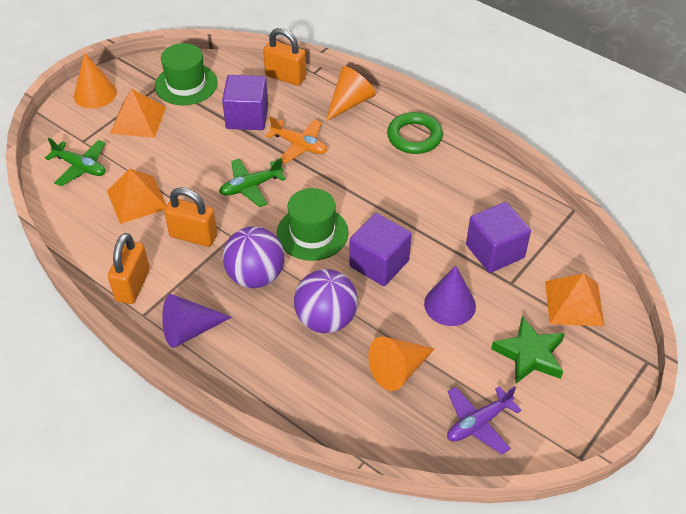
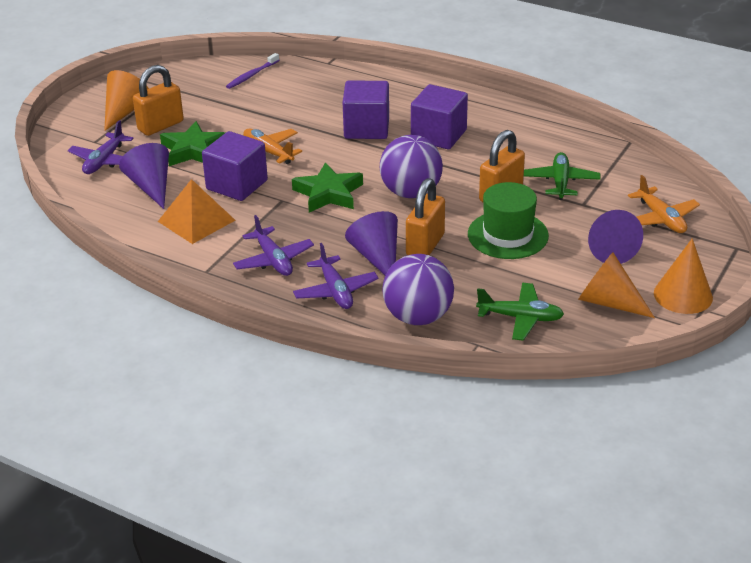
green hat: 2 -> 1
green ring: 1 -> 0
green star: 1 -> 2
orange plane: 1 -> 2
orange pyramid: 3 -> 1
purple cone: 2 -> 3
purple plane: 1 -> 3
purple toothbrush: 0 -> 1

